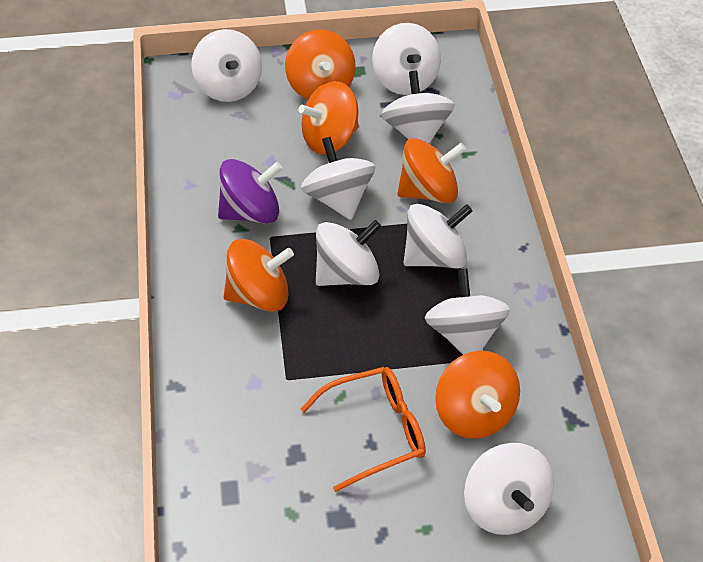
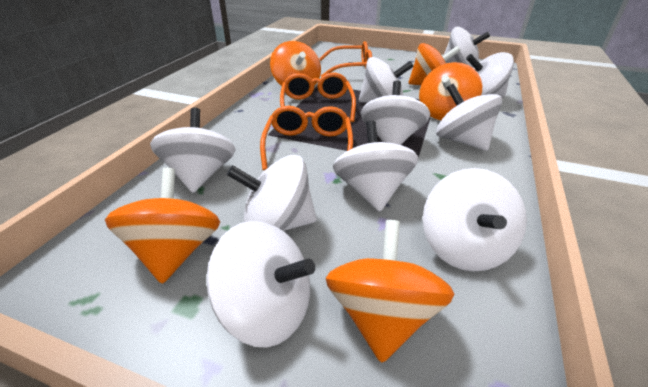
orange glasses: 1 -> 3
purple spinning top: 1 -> 0
white spinning top: 8 -> 10

